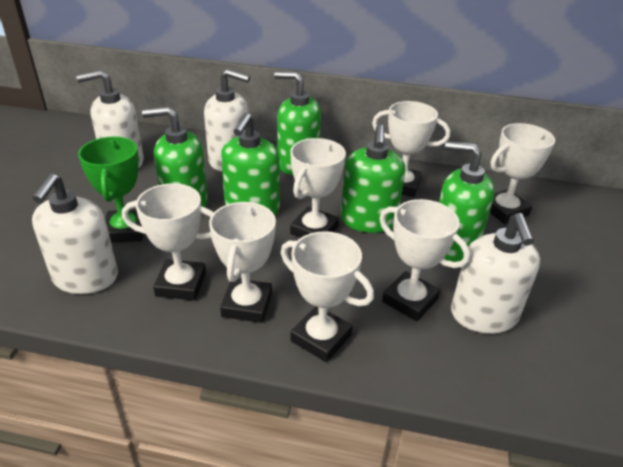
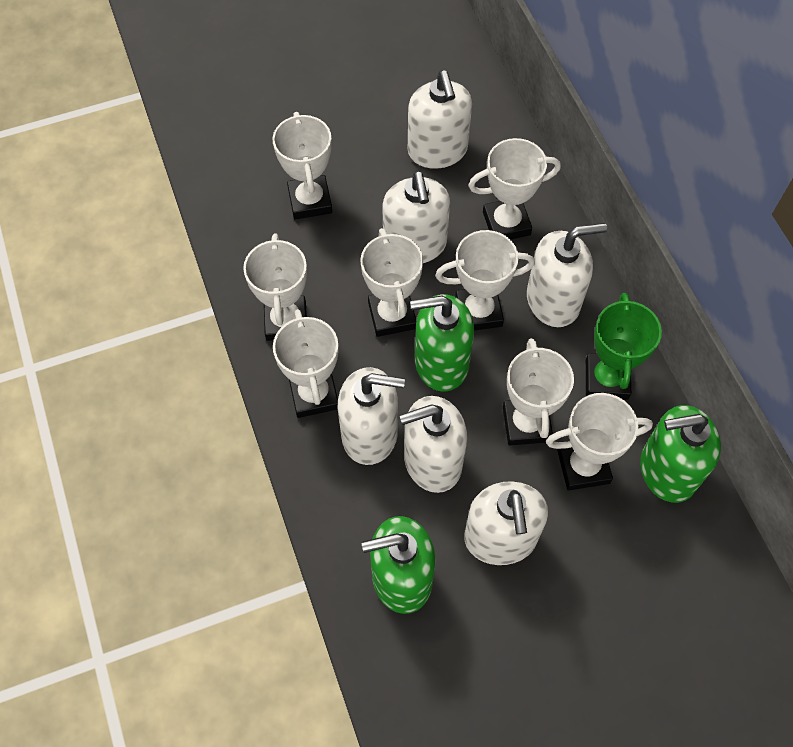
green soap dispenser: 5 -> 3
white soap dispenser: 4 -> 6
white trophy: 7 -> 8

